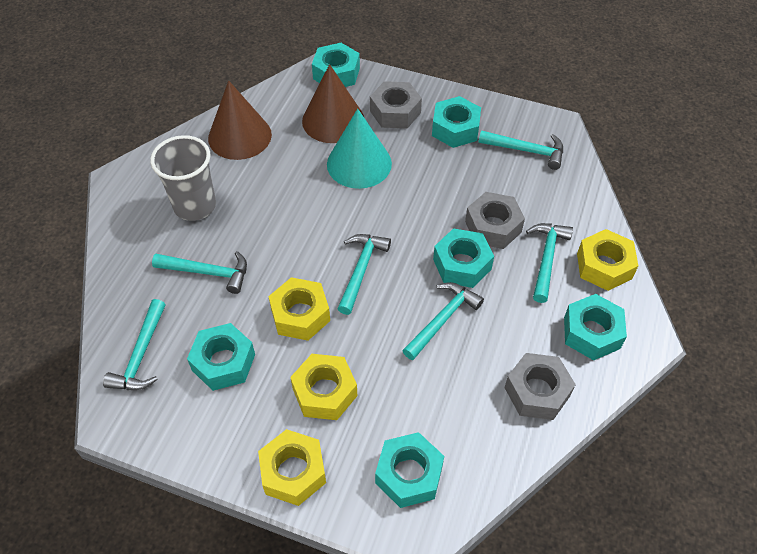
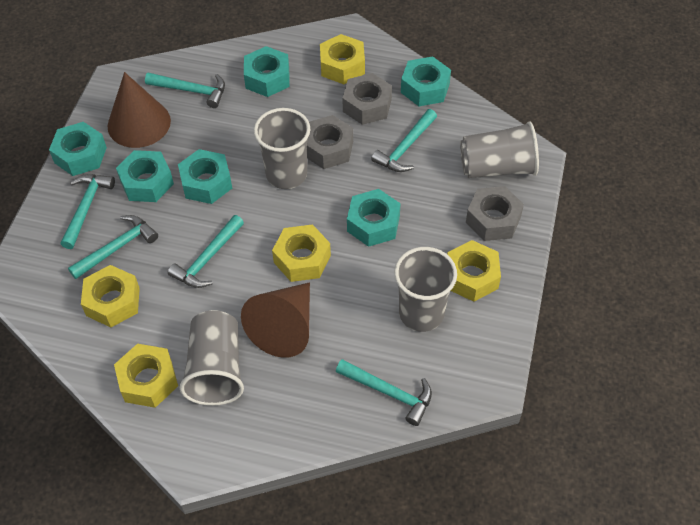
grey cup: 1 -> 4
turquoise cone: 1 -> 0
yellow nut: 4 -> 5

